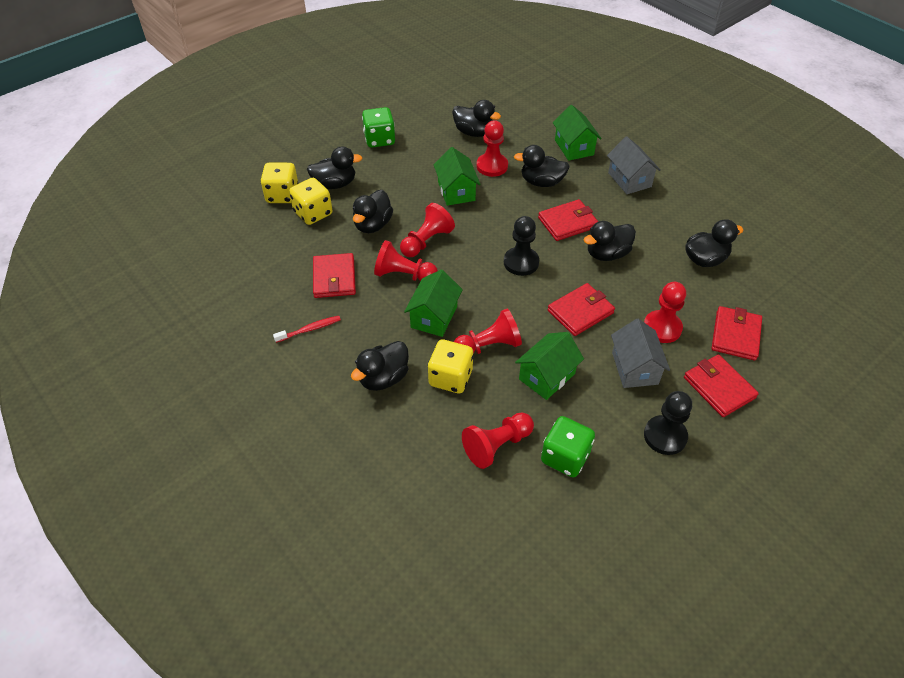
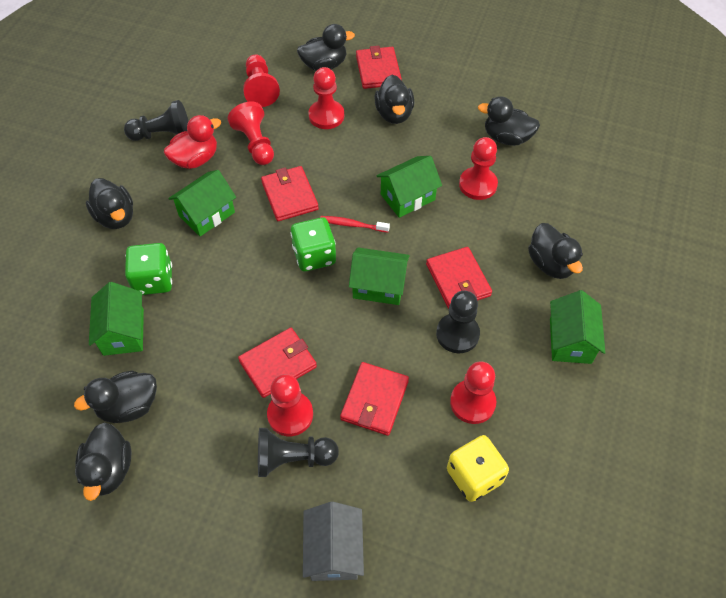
black pawn: 2 -> 3
green house: 4 -> 5
grey house: 2 -> 1
red duck: 0 -> 1
yellow dice: 3 -> 1

